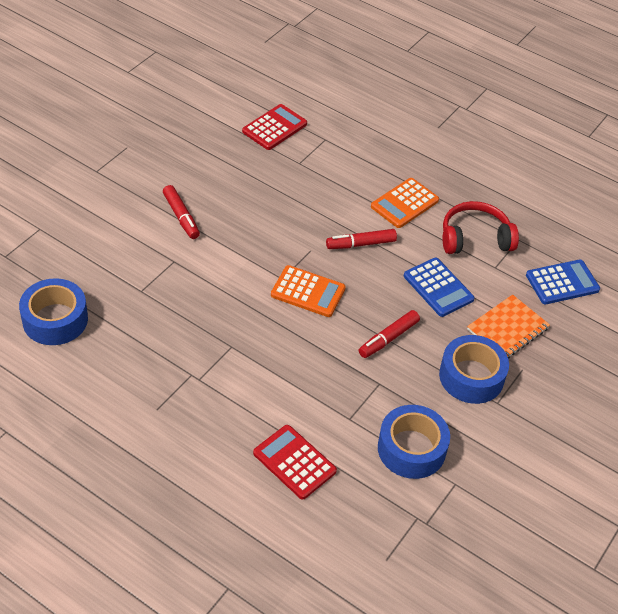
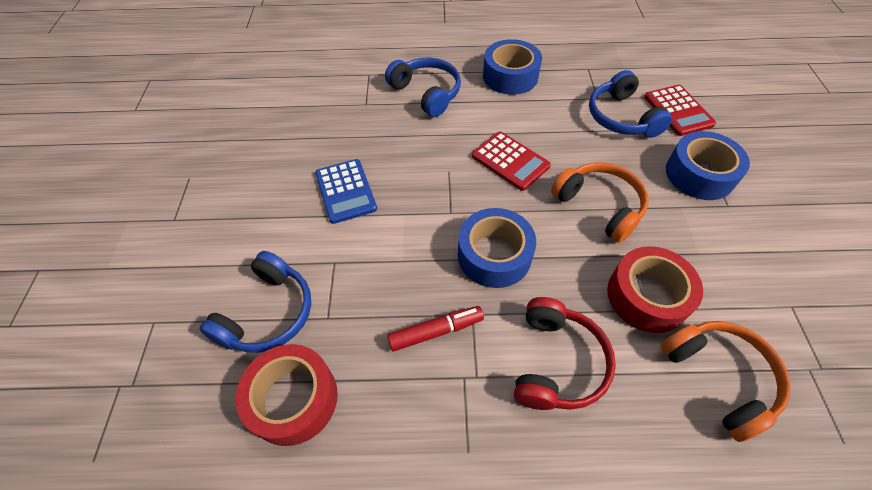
blue calculator: 2 -> 1
blue headphones: 0 -> 3
orange calculator: 2 -> 0
orange headphones: 0 -> 2
orange notebook: 1 -> 0
red marker: 3 -> 1
red tape: 0 -> 2

